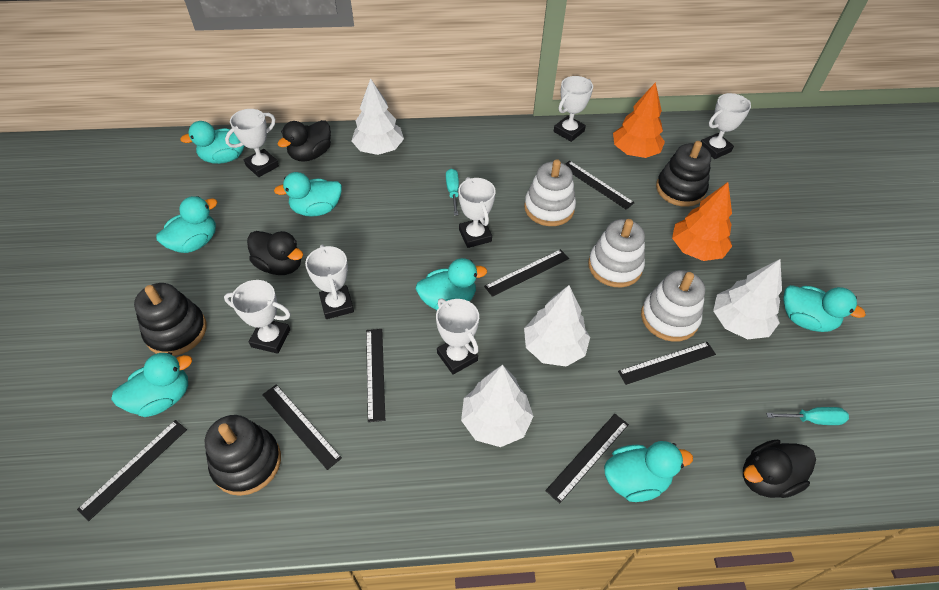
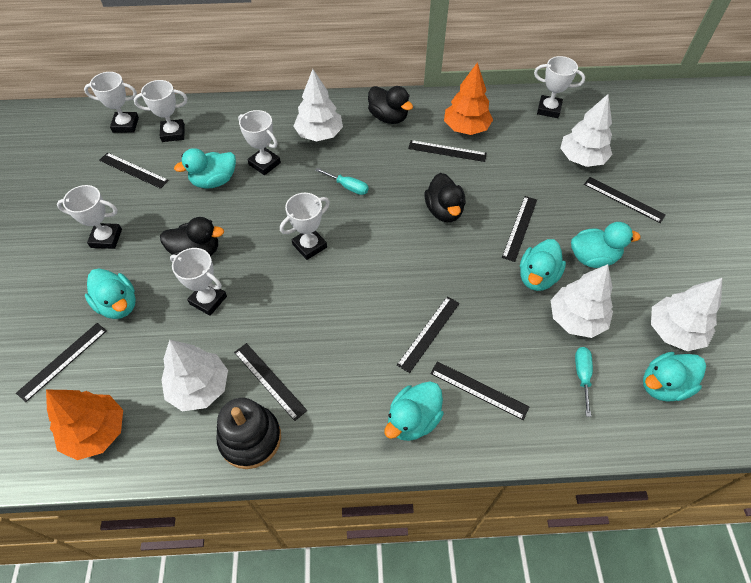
black ruler: 7 -> 8
black stacking toy: 3 -> 1
turquoise duck: 7 -> 6
white stacking toy: 3 -> 0
white tree: 4 -> 5

